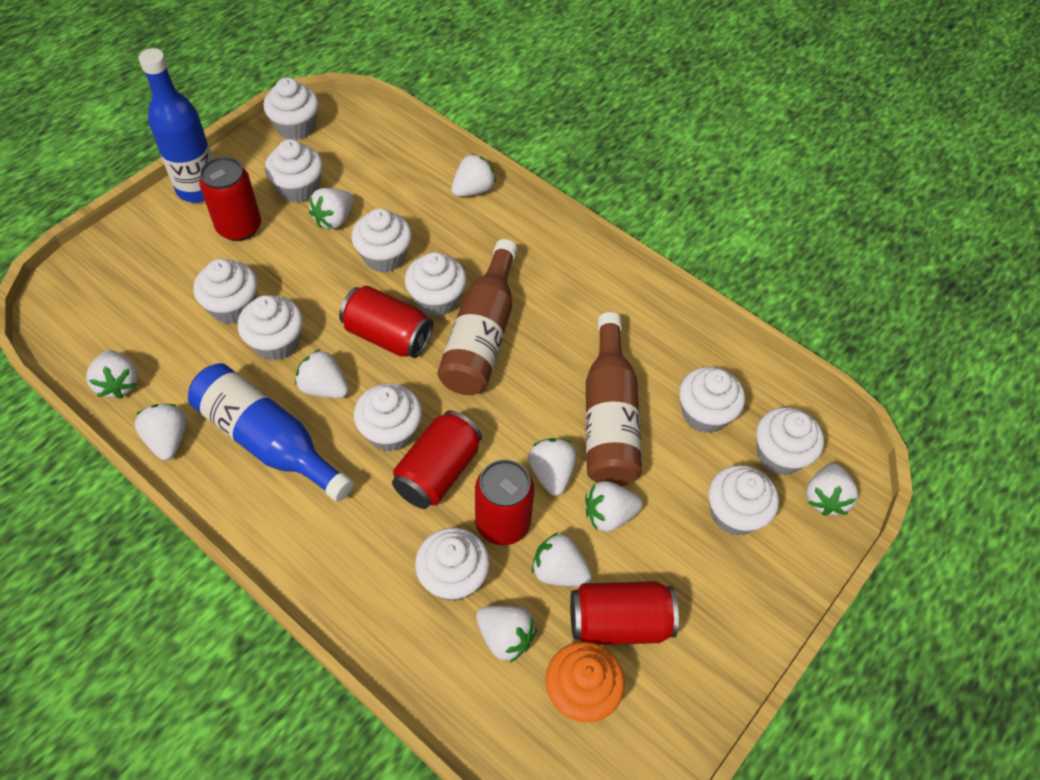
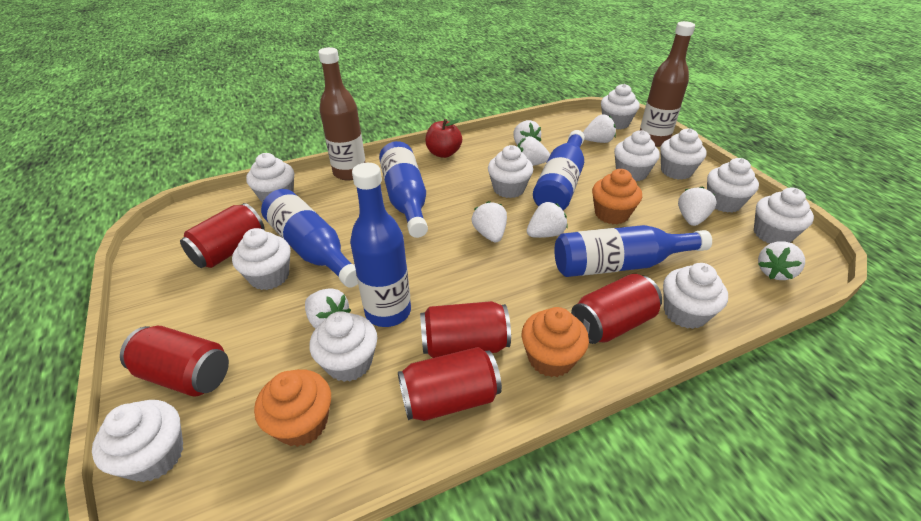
blue bottle: 2 -> 5
orange cupcake: 1 -> 3
red apple: 0 -> 1
white strawberry: 10 -> 8

